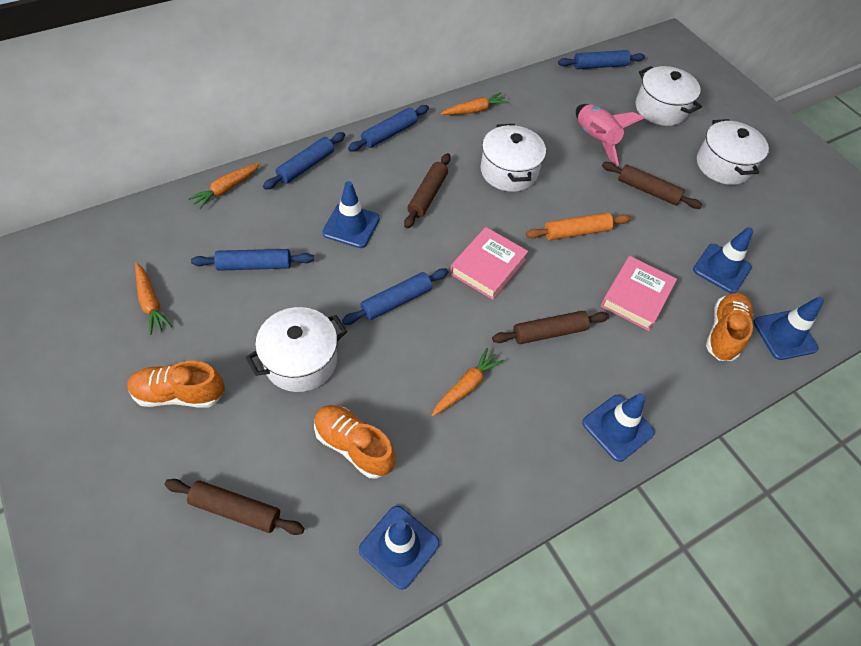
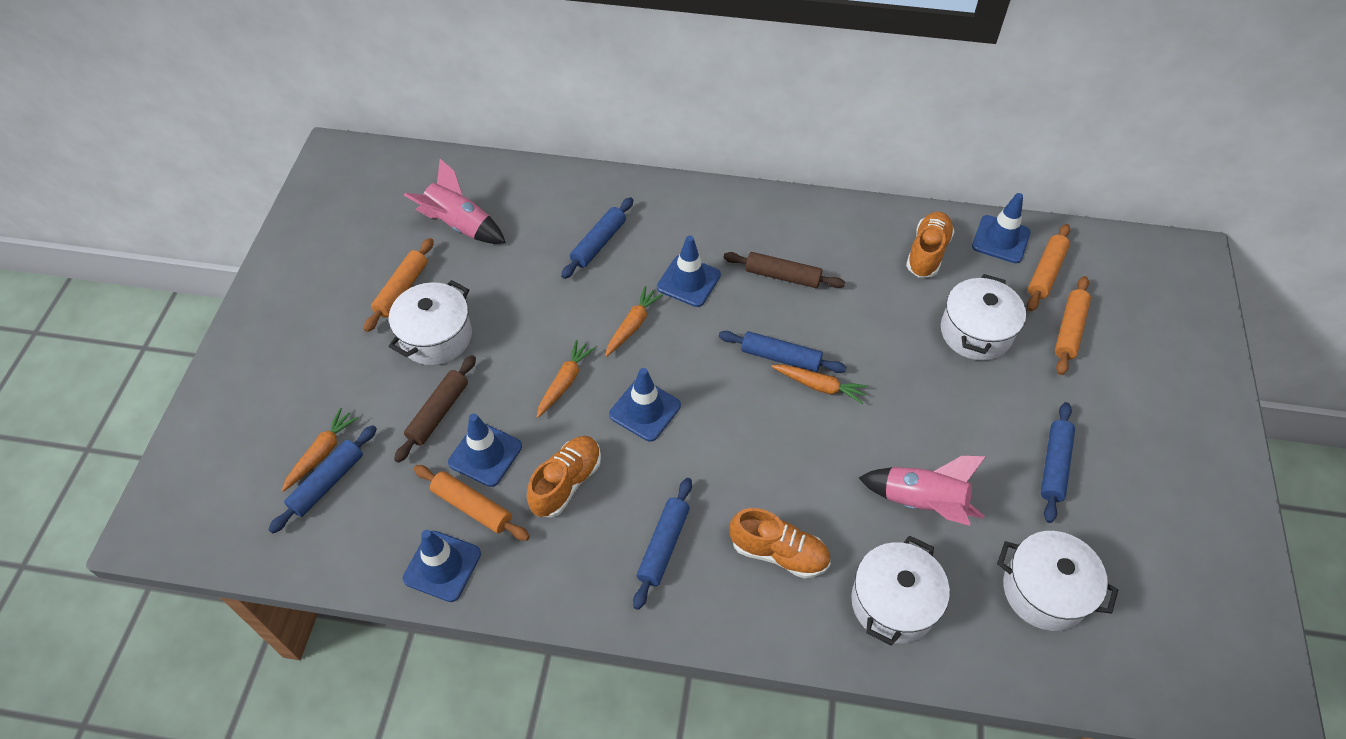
brown rolling pin: 4 -> 2
orange rolling pin: 1 -> 4
pink book: 2 -> 0
pink rocket: 1 -> 2

